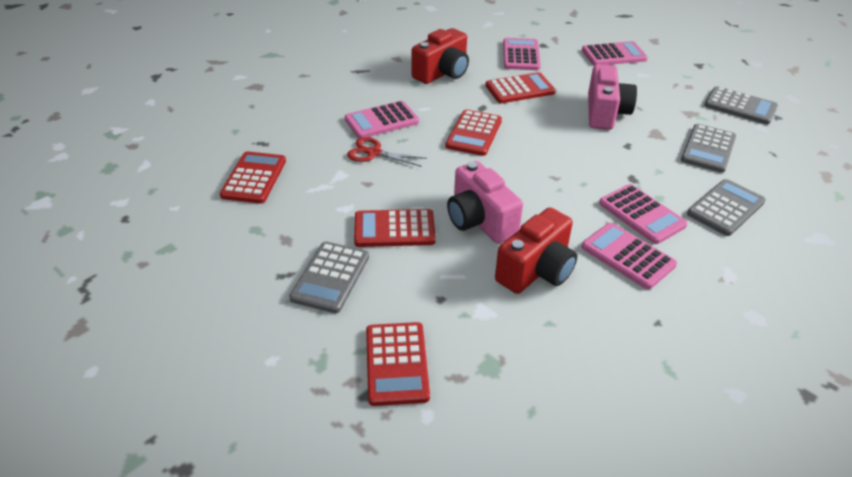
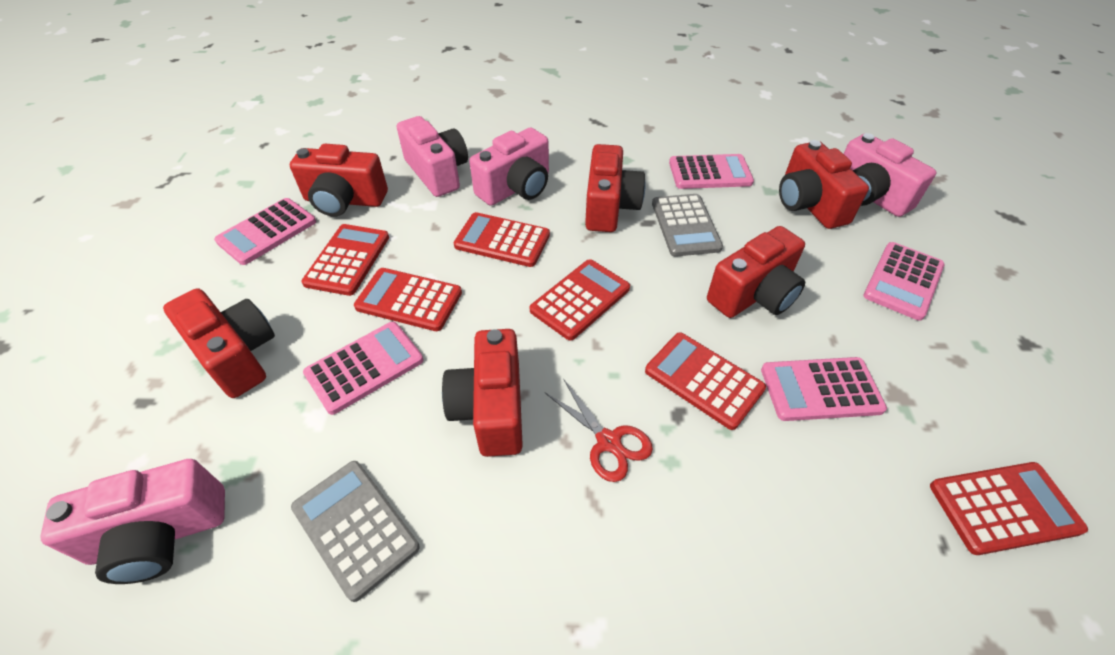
grey calculator: 4 -> 2
pink camera: 2 -> 4
red calculator: 5 -> 6
red camera: 2 -> 6

